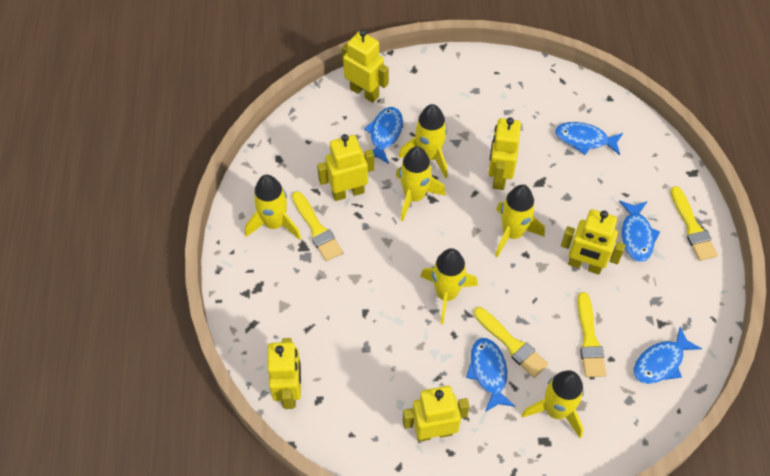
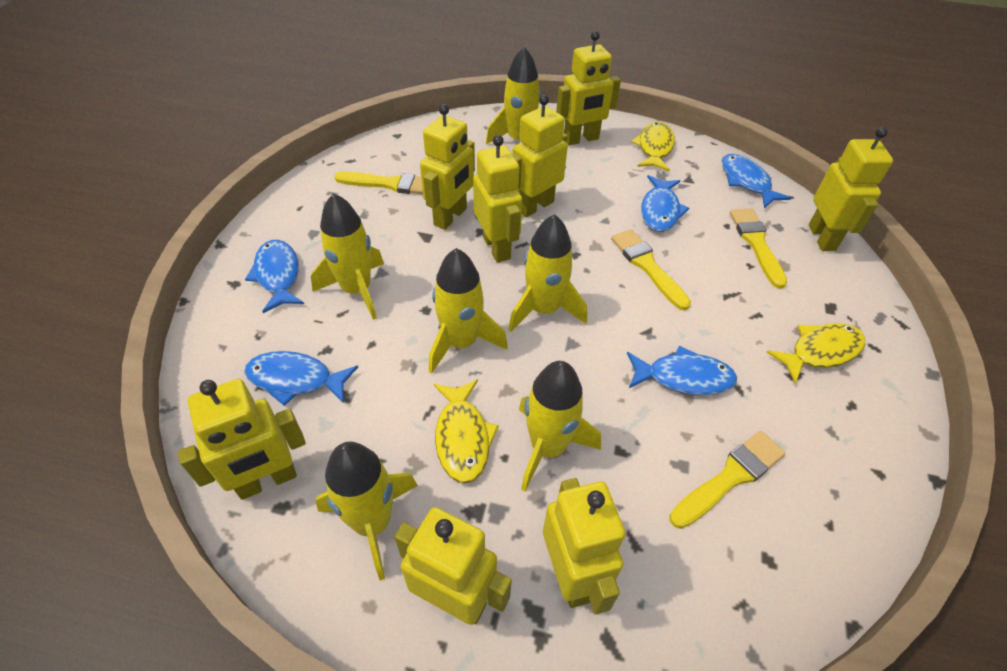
yellow fish: 0 -> 3
yellow robot: 6 -> 8

